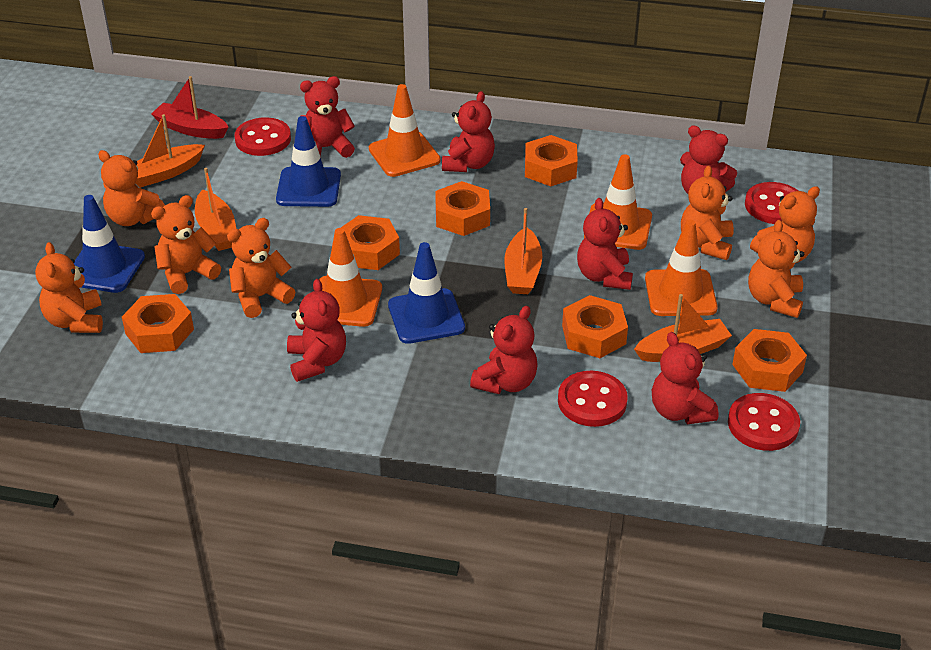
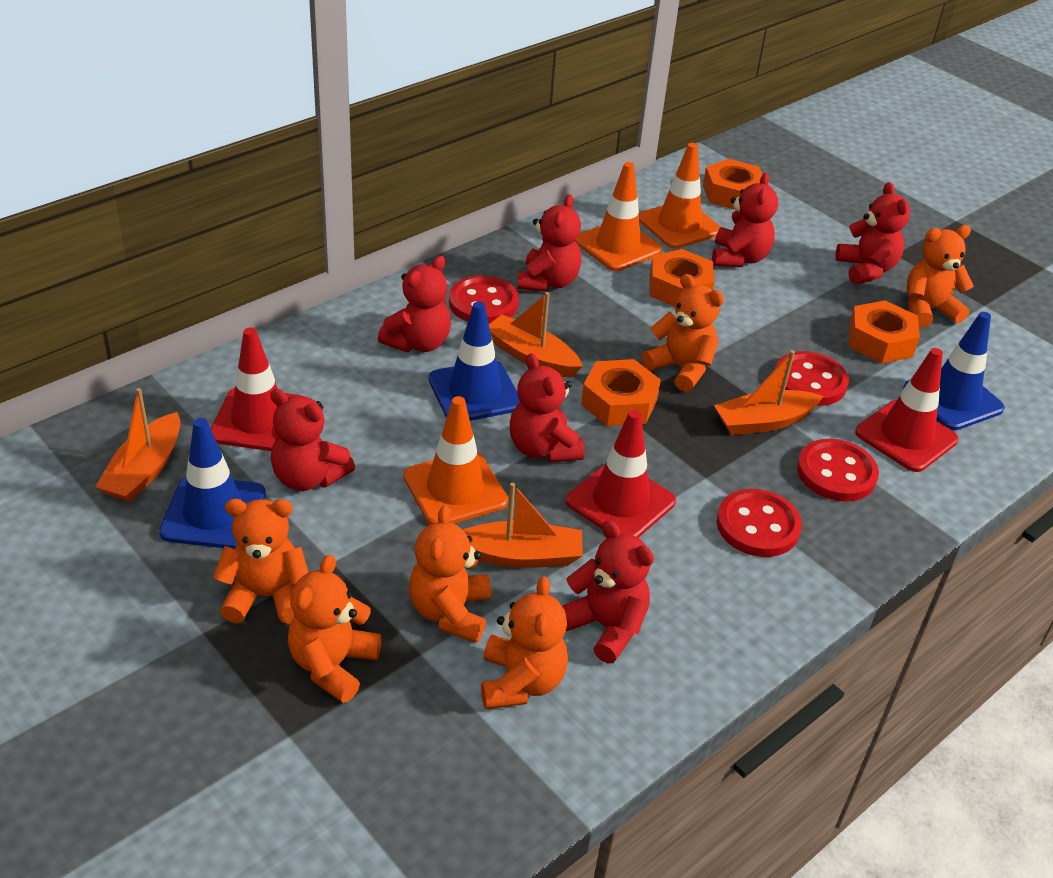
orange nut: 6 -> 4
orange teddy bear: 7 -> 6
orange traffic cone: 4 -> 3
red boat: 1 -> 0
red traffic cone: 0 -> 3

